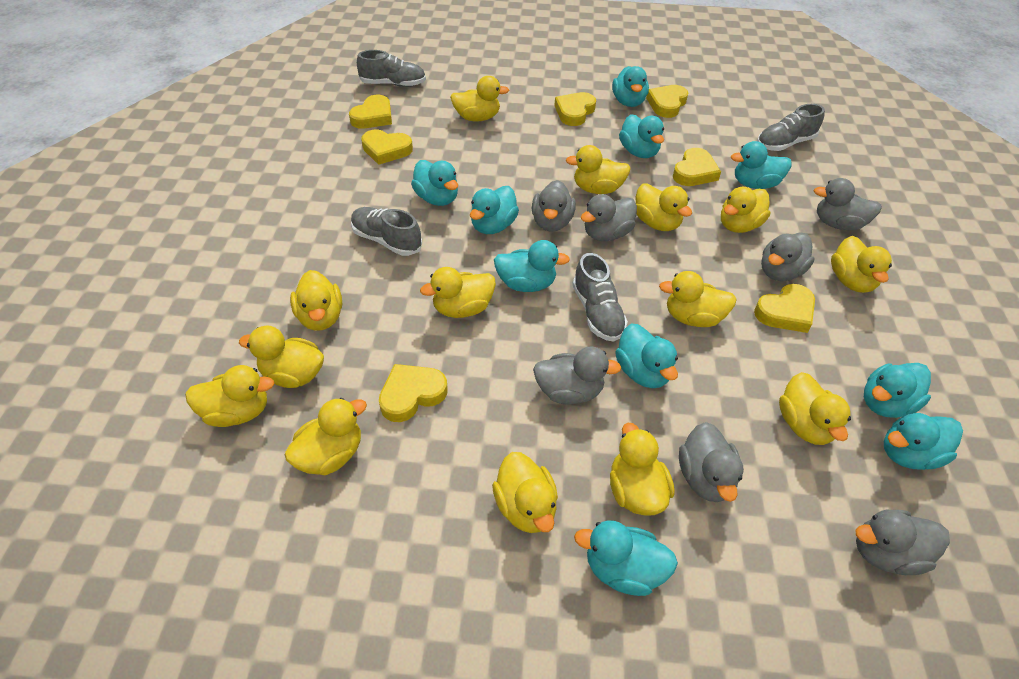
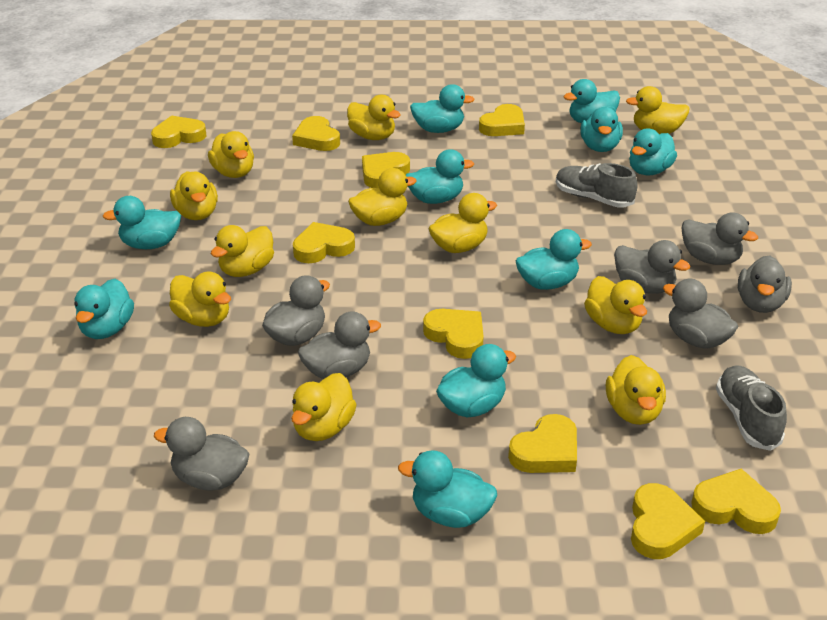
grey shoe: 4 -> 2
yellow duck: 14 -> 11
yellow heart: 7 -> 9

